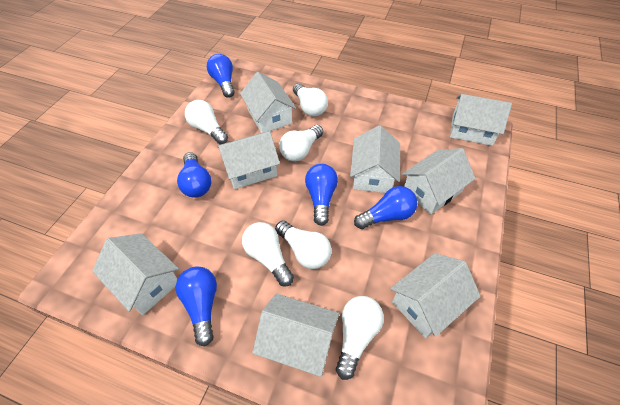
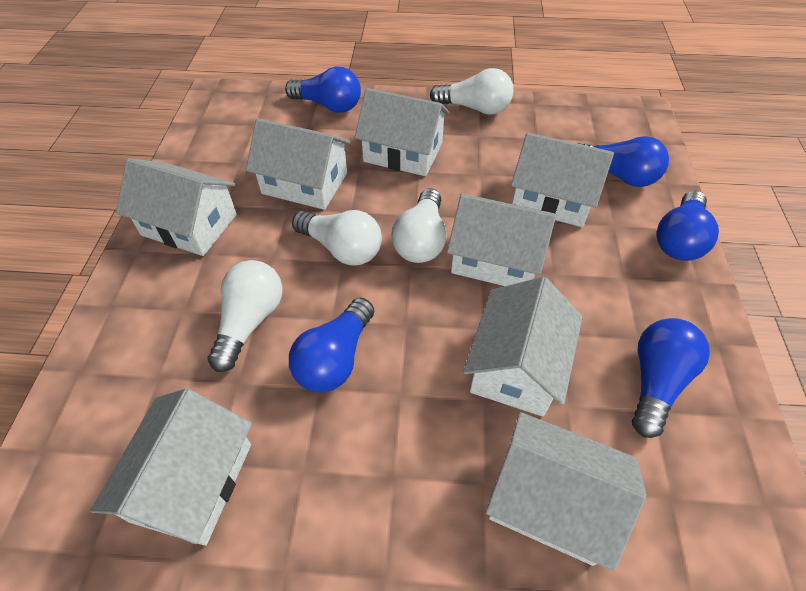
white light bulb: 6 -> 4

